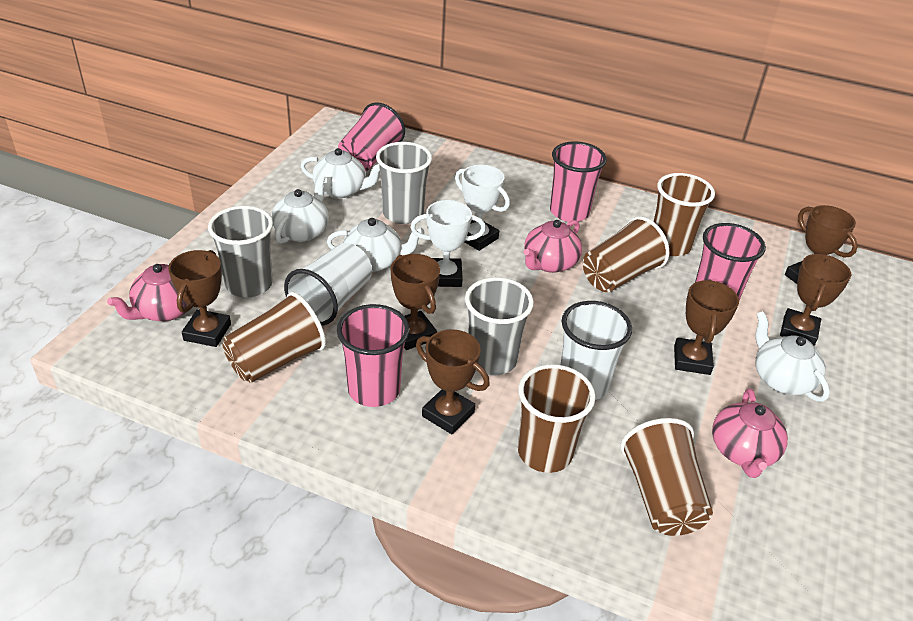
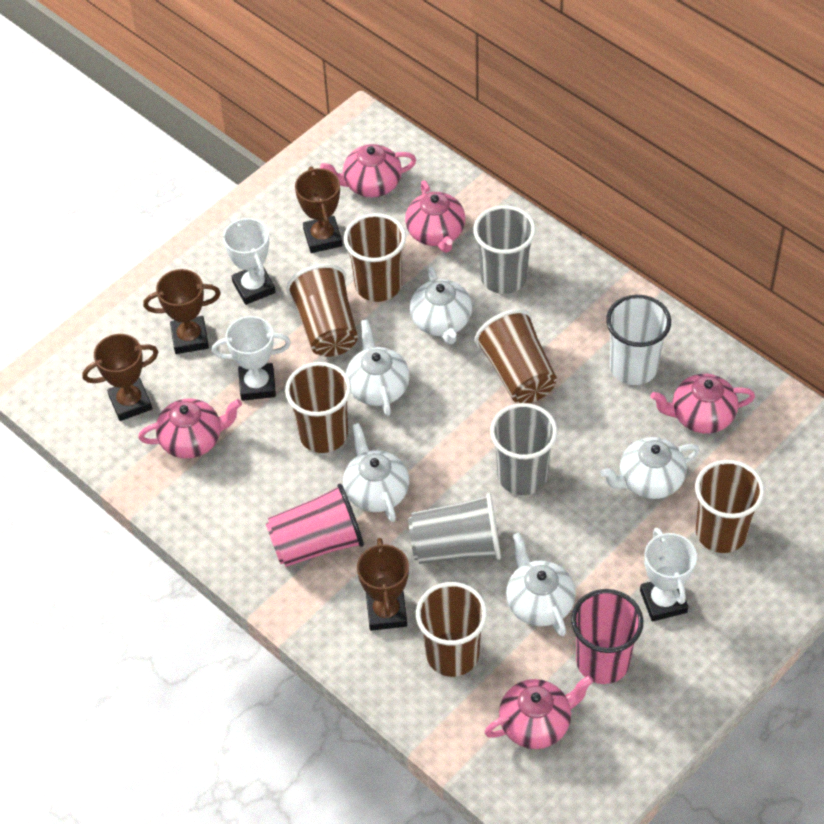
brown cup: 5 -> 6
brown trophy: 6 -> 4
pink cup: 4 -> 2
pink teapot: 3 -> 5
white cup: 2 -> 1
white teapot: 4 -> 5
white trophy: 2 -> 3

